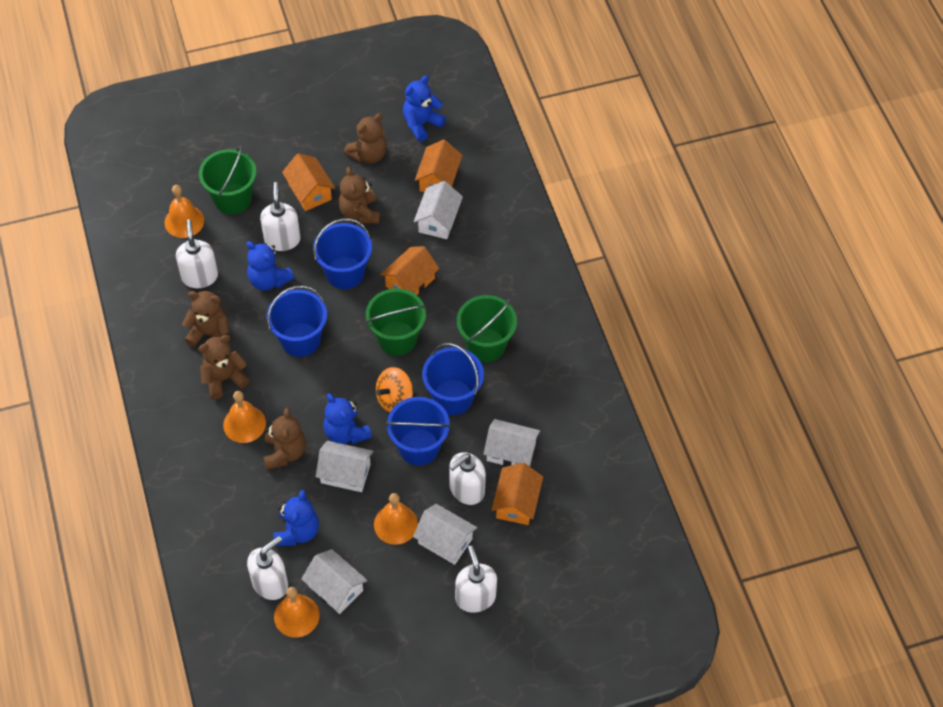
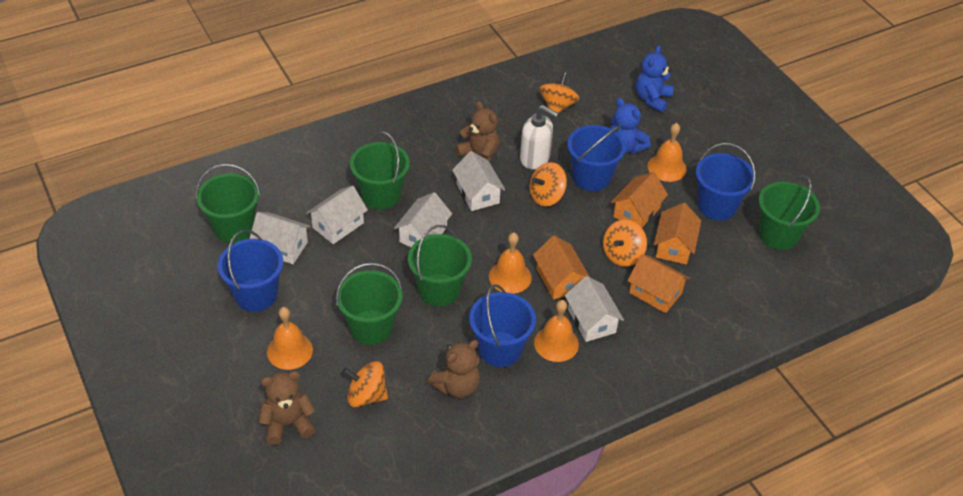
blue teddy bear: 4 -> 2
brown teddy bear: 5 -> 3
green bucket: 3 -> 5
orange spinning top: 1 -> 4
white soap dispenser: 5 -> 1

